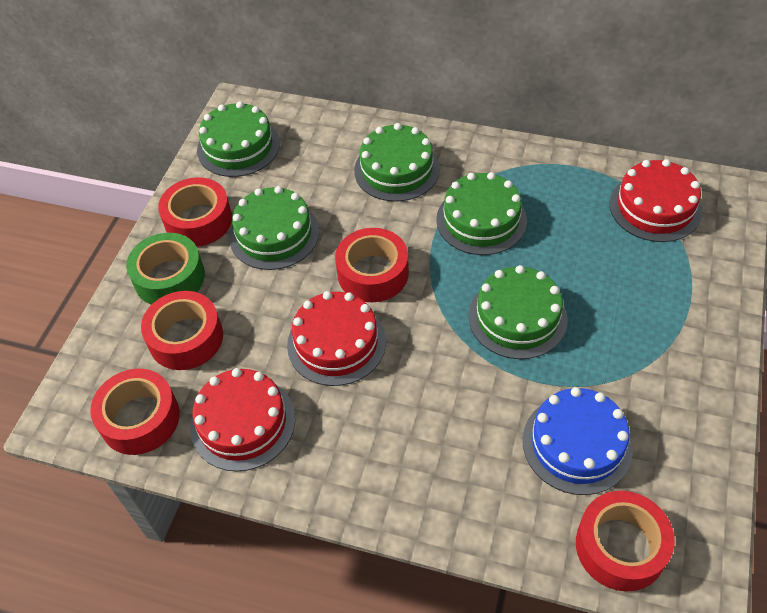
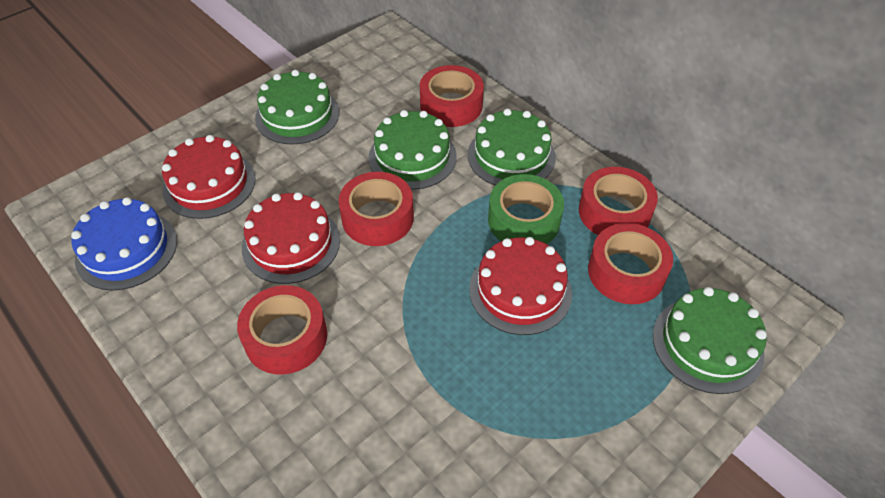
green cake: 5 -> 4

